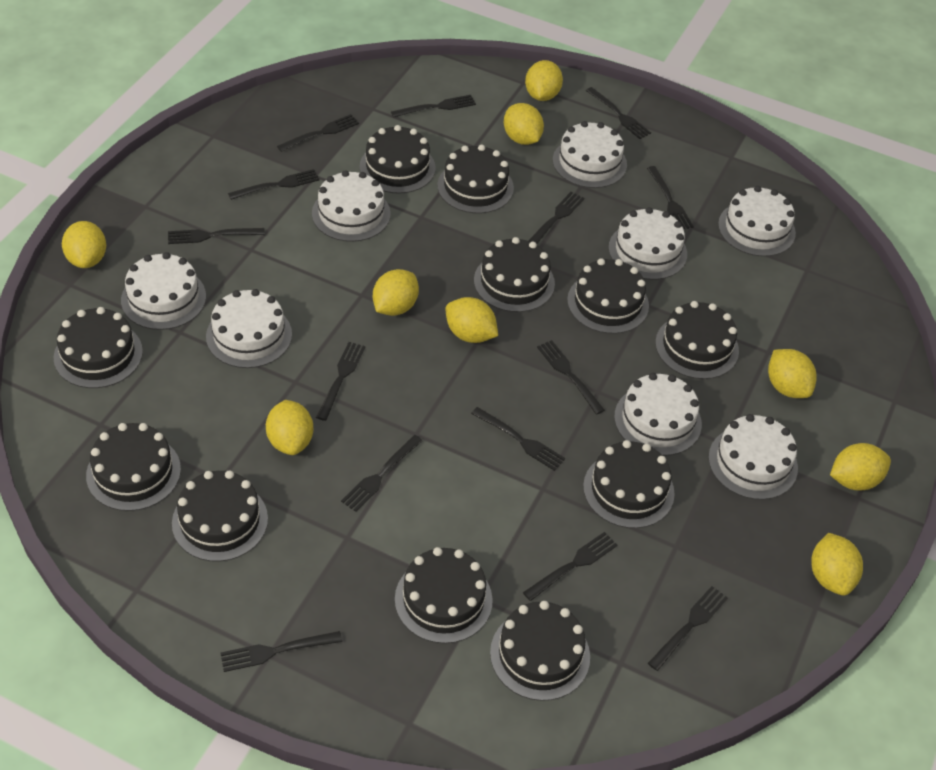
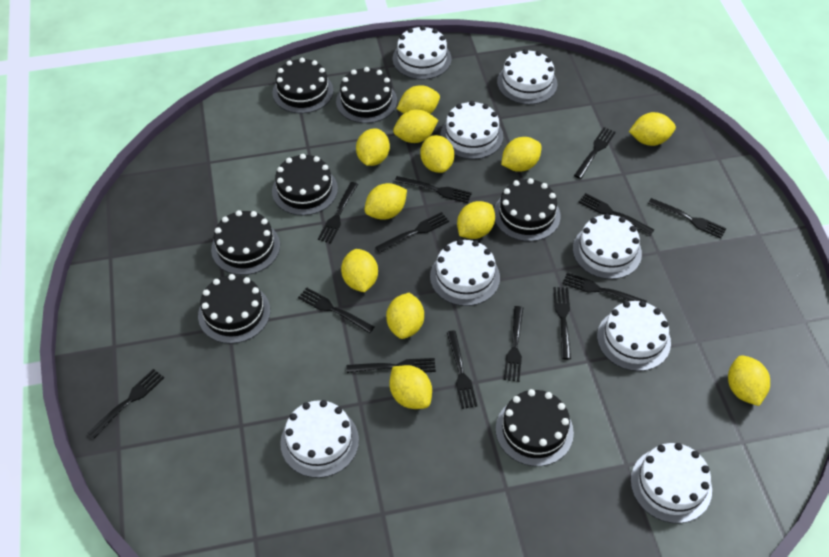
black cake: 11 -> 7
black fork: 14 -> 13
yellow lemon: 9 -> 12

